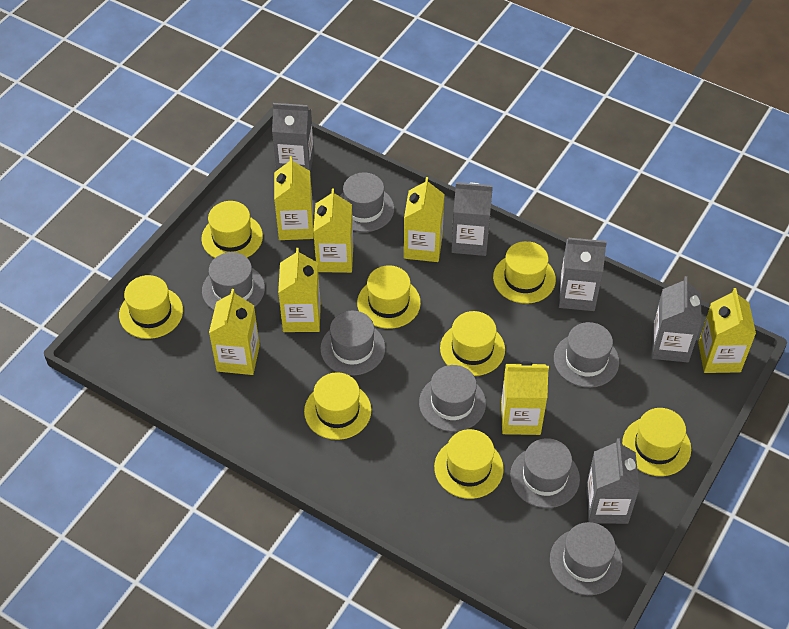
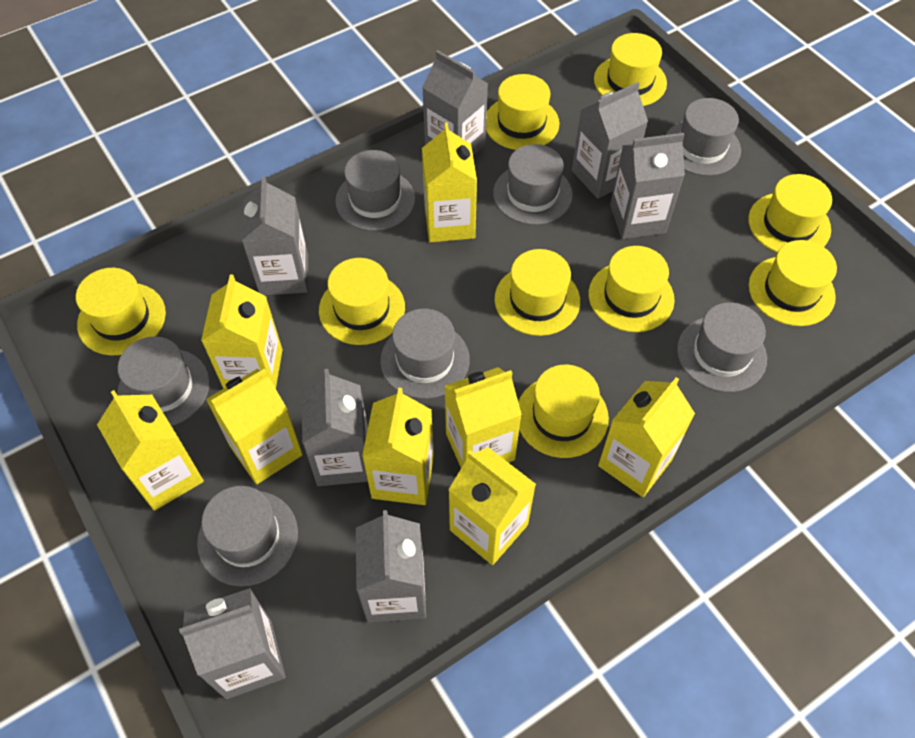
grey carton: 5 -> 7
yellow carton: 7 -> 8
yellow hat: 8 -> 9

